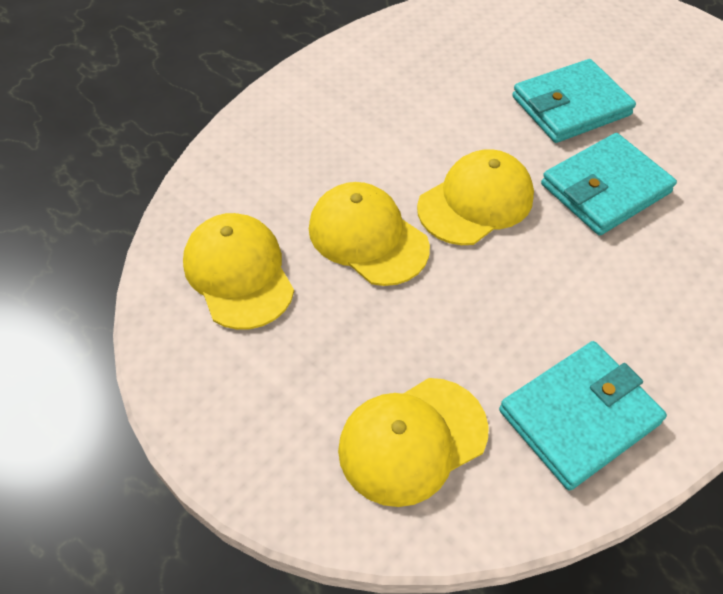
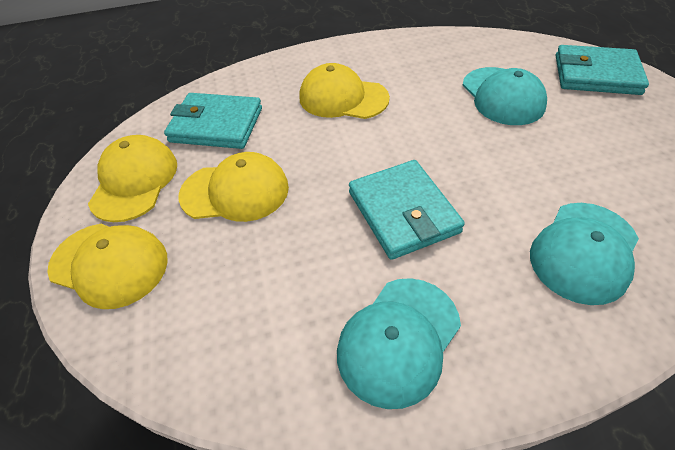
turquoise cap: 0 -> 3

